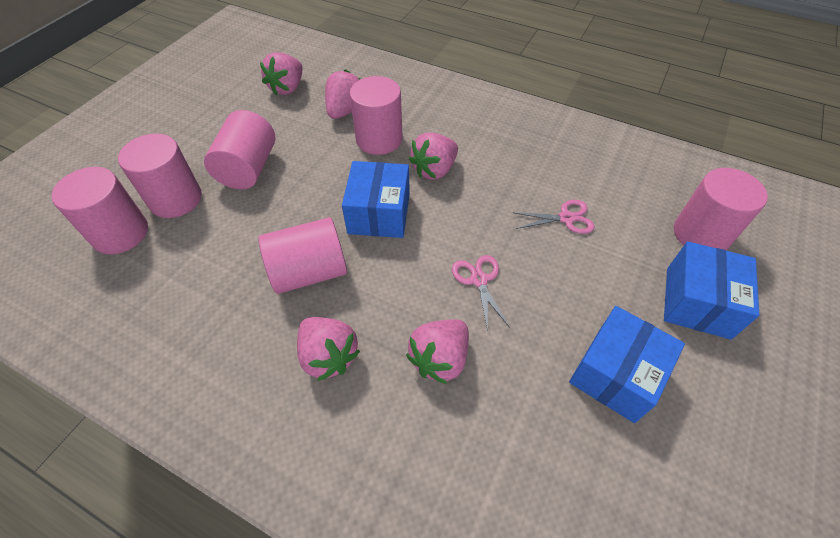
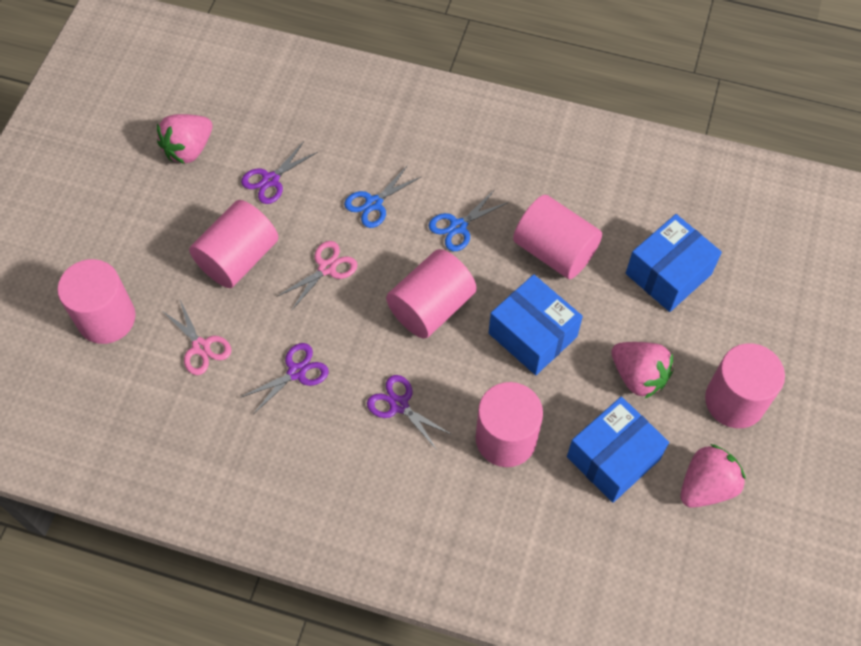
blue scissors: 0 -> 2
pink strawberry: 5 -> 3
purple scissors: 0 -> 3

